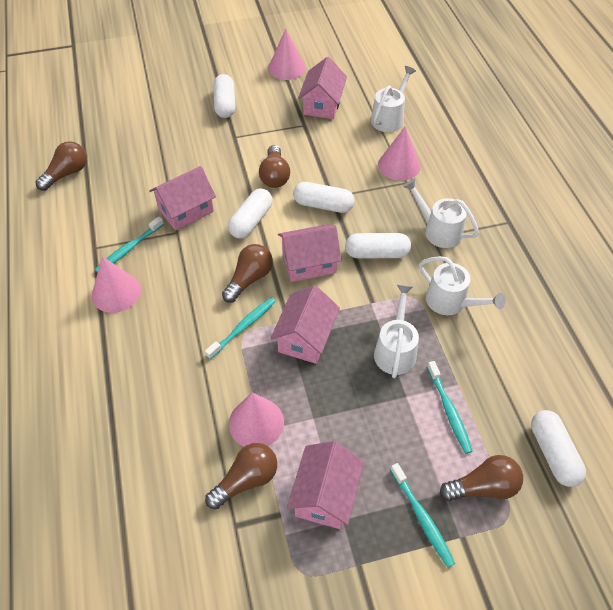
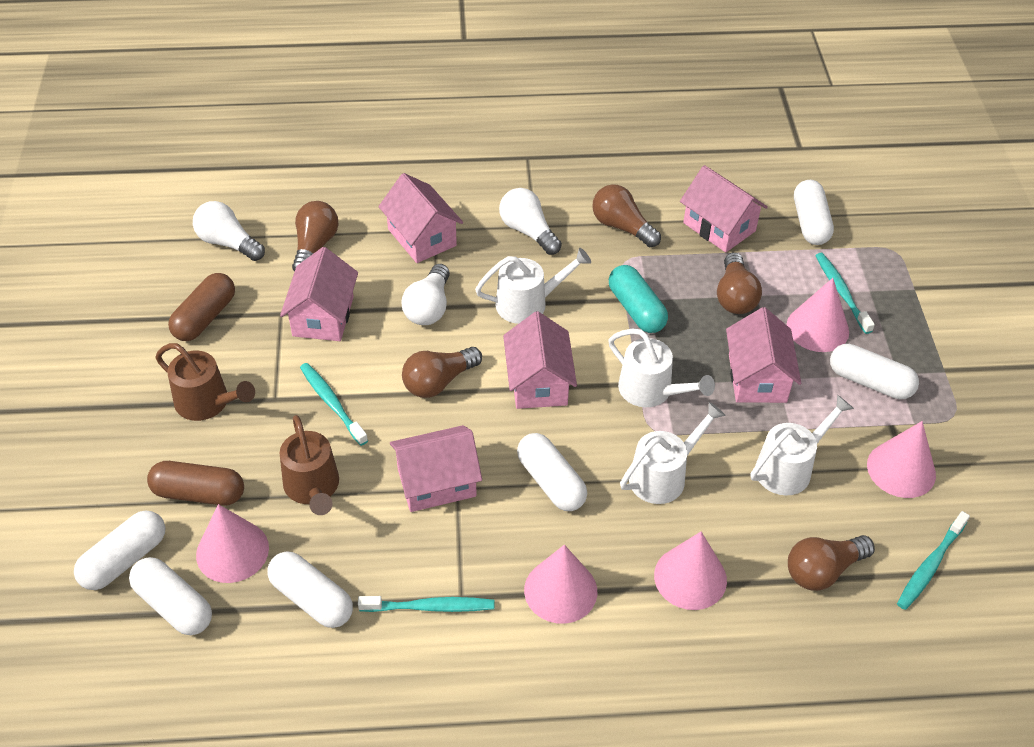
brown capsule: 0 -> 2
brown watering can: 0 -> 2
pink cone: 4 -> 5
pink house: 5 -> 6
turquoise capsule: 0 -> 1
white capsule: 5 -> 6
white light bulb: 0 -> 3

